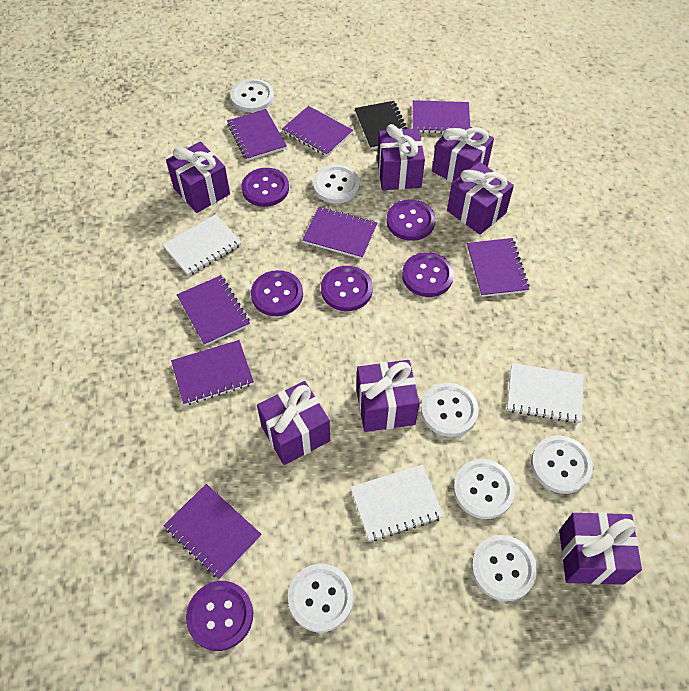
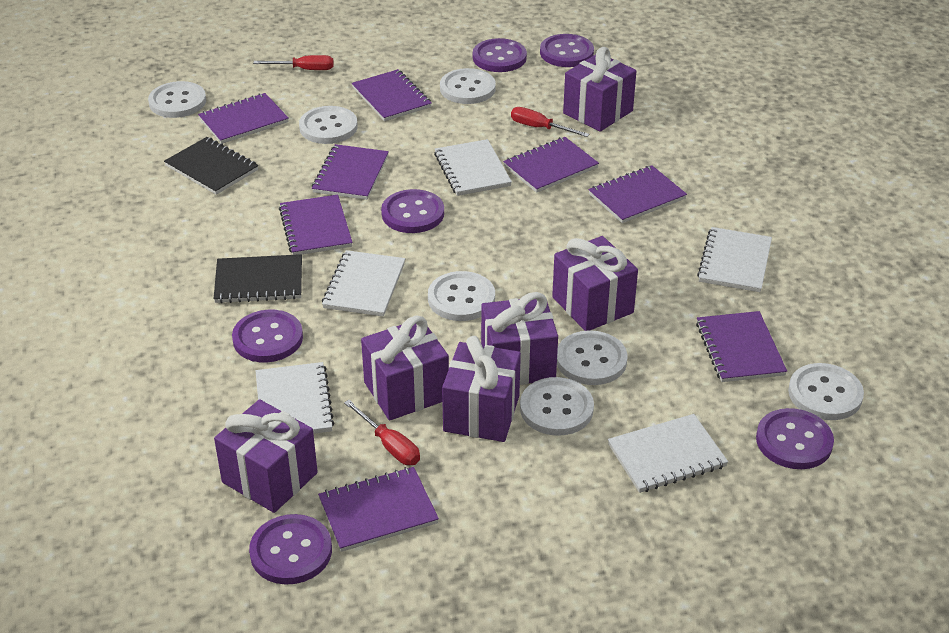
black notebook: 1 -> 2
purple gift: 7 -> 6
red screwdriver: 0 -> 3
white notebook: 3 -> 5

